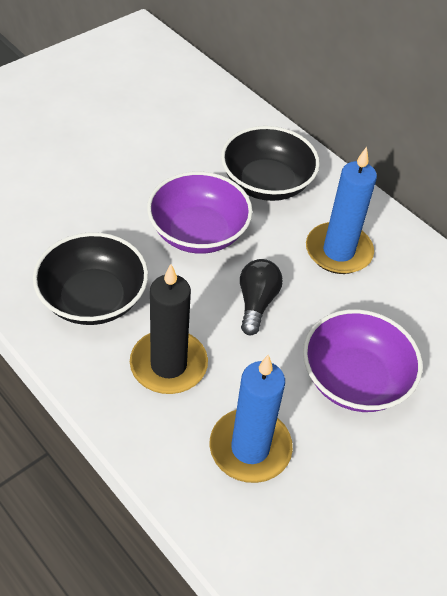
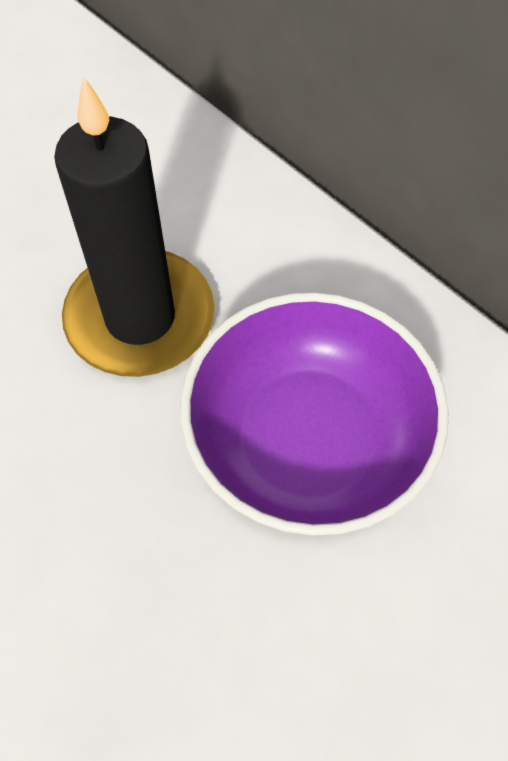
black bowl: 2 -> 0
black light bulb: 1 -> 0
blue candle: 2 -> 0
purple bowl: 2 -> 1

